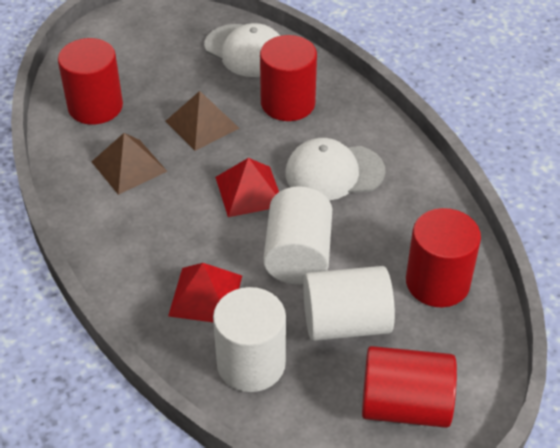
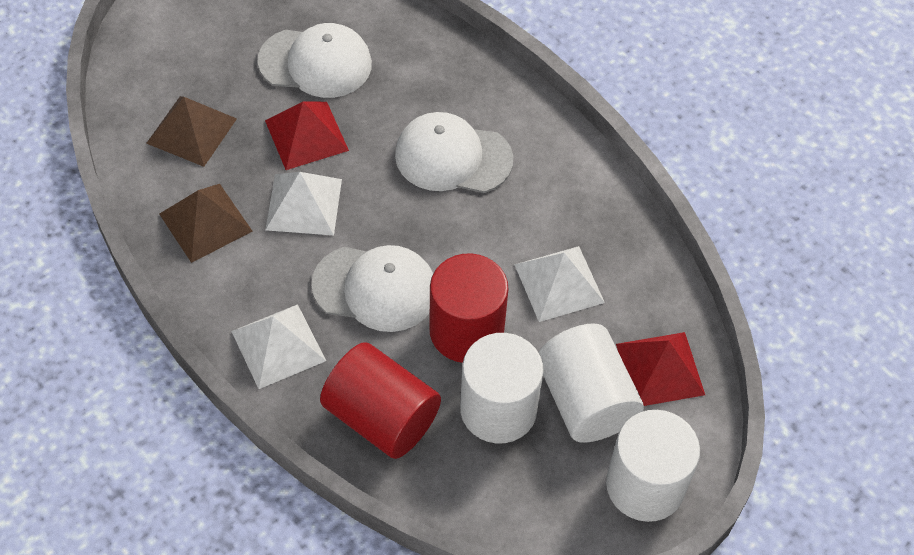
red cylinder: 4 -> 2
white cap: 2 -> 3
white pyramid: 0 -> 3

